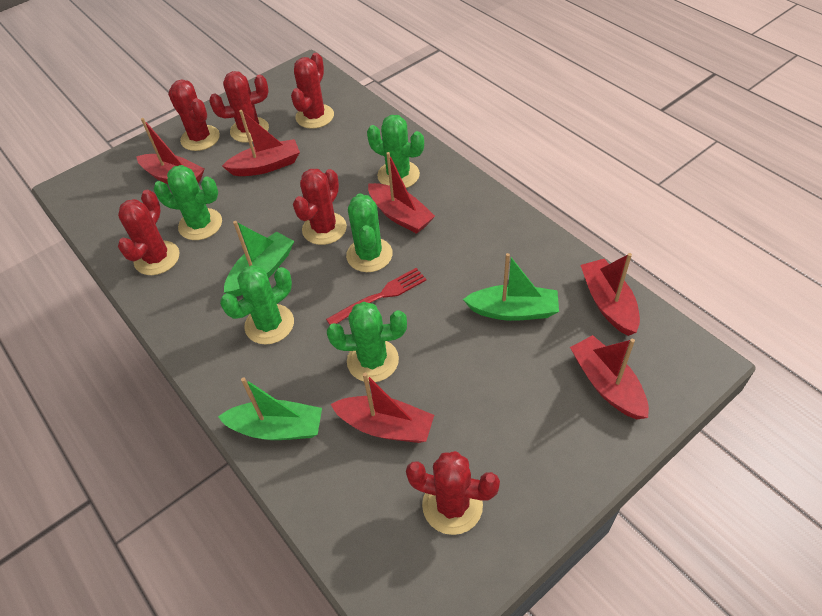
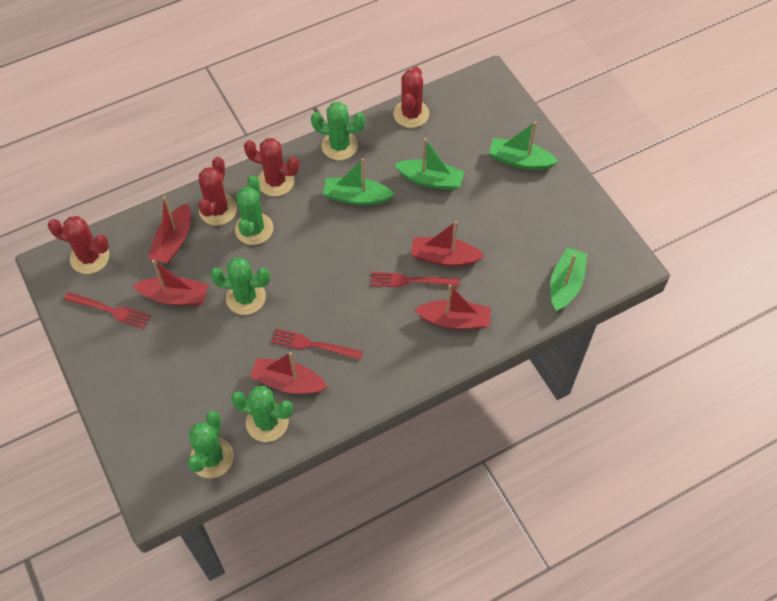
green boat: 3 -> 4
red boat: 6 -> 5
red cactus: 6 -> 4
red fork: 1 -> 3

